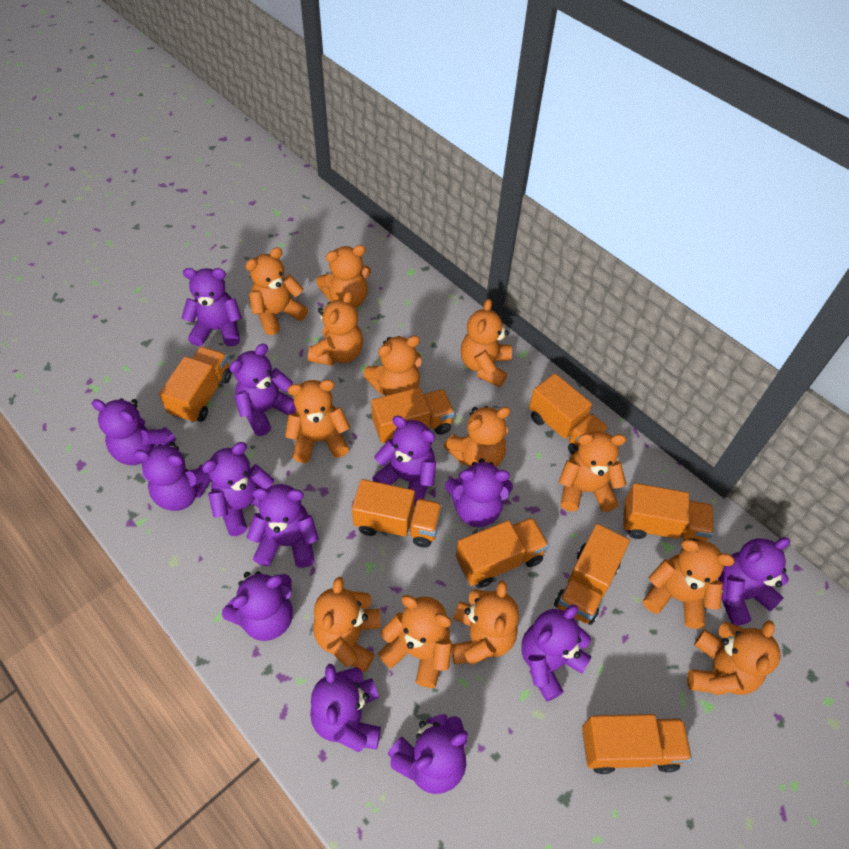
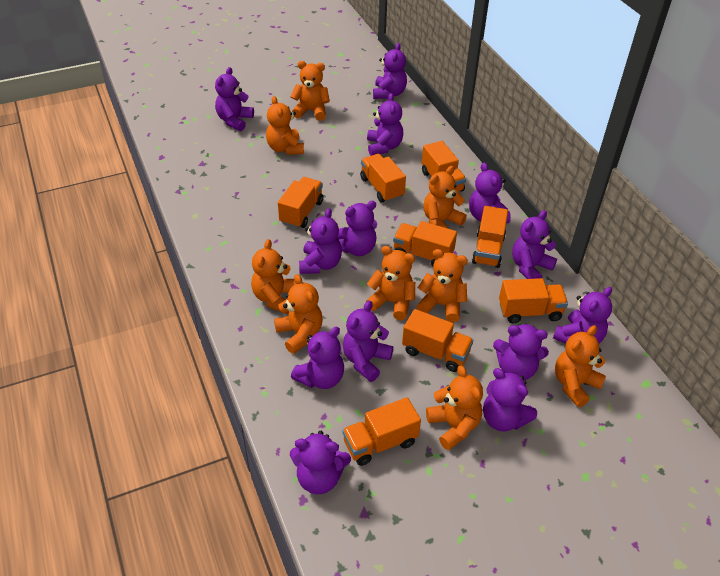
orange teddy bear: 13 -> 9

